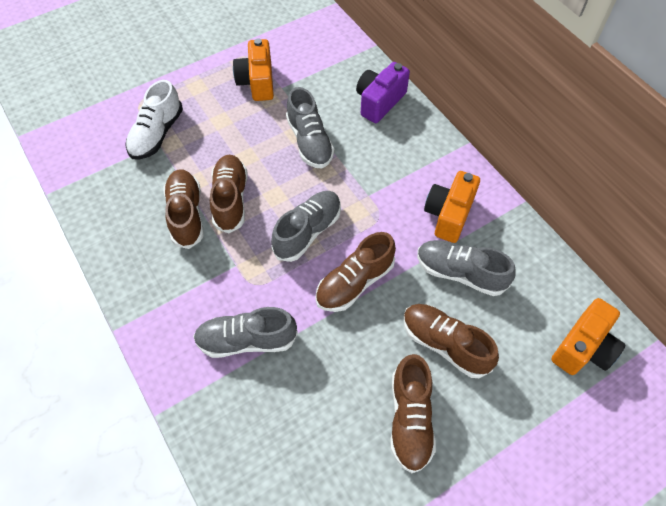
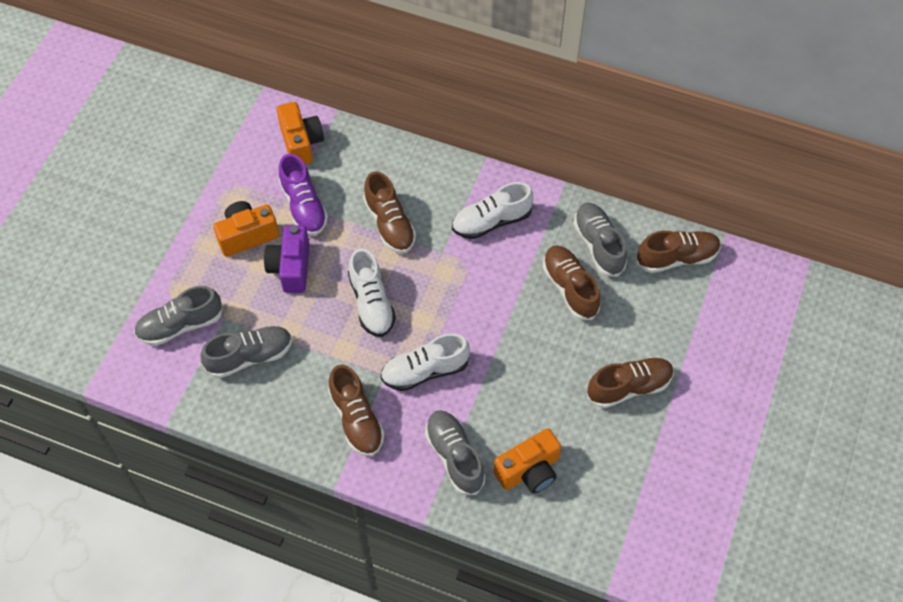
purple shoe: 0 -> 1
white shoe: 1 -> 3

